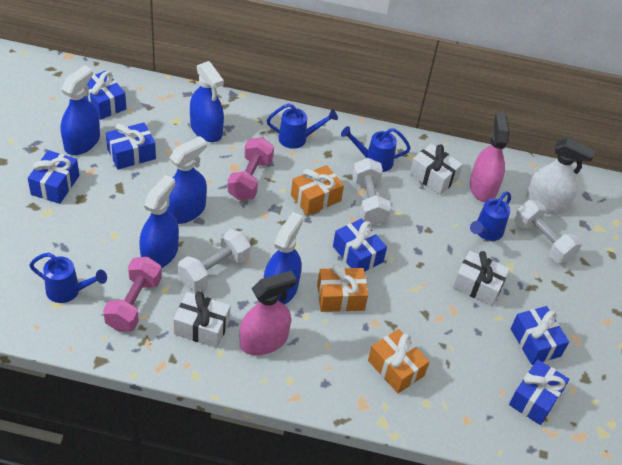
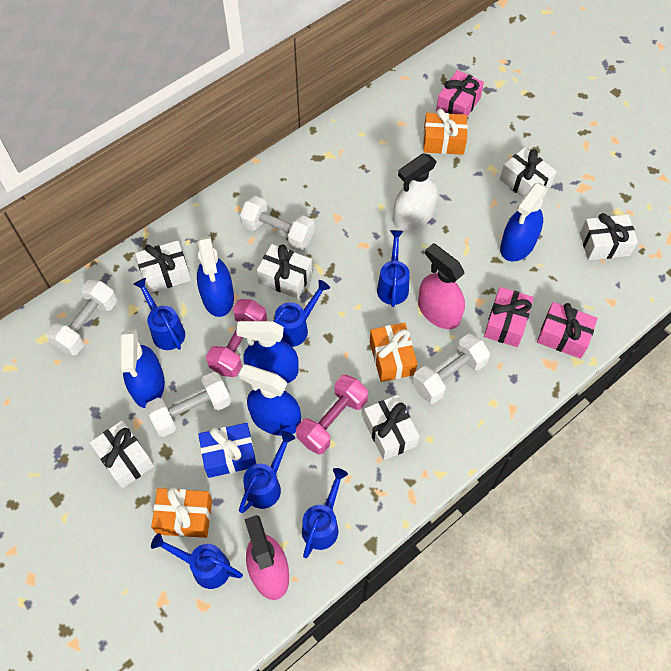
blue gift: 6 -> 1
blue watering can: 4 -> 6
pink gift: 0 -> 3
white dumbbell: 3 -> 4
white gift: 3 -> 6

